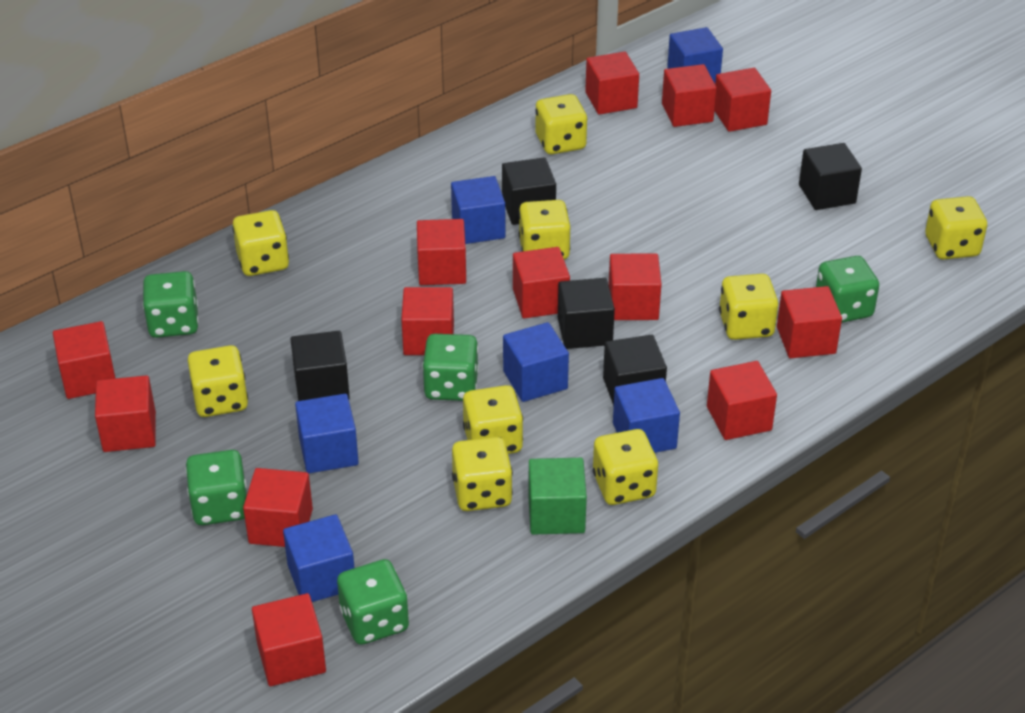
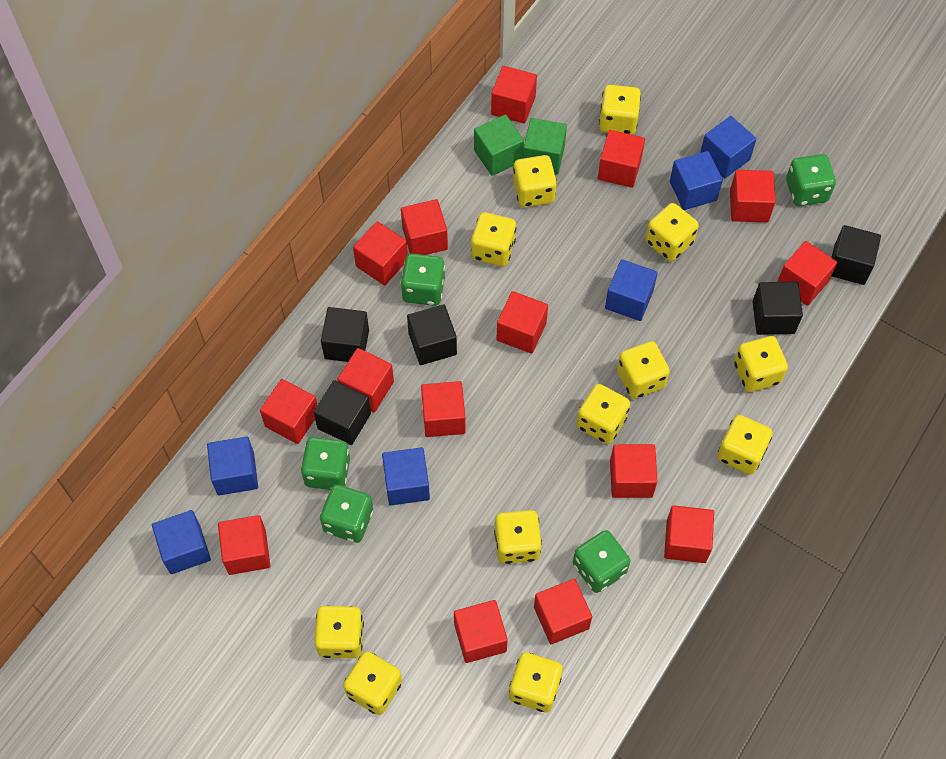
green cube: 1 -> 2
red cube: 13 -> 15
yellow dice: 9 -> 12

